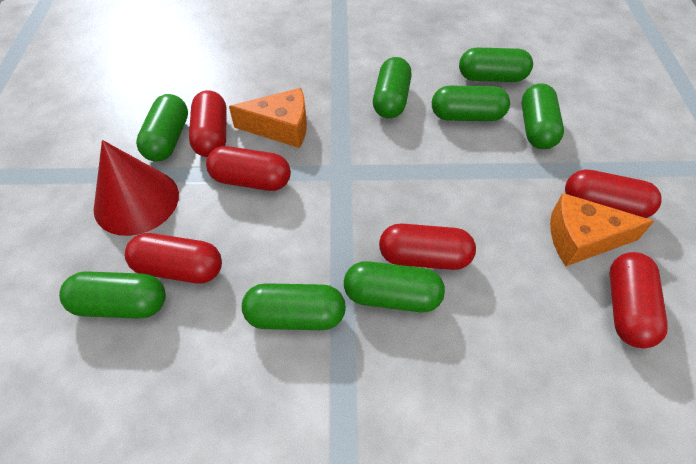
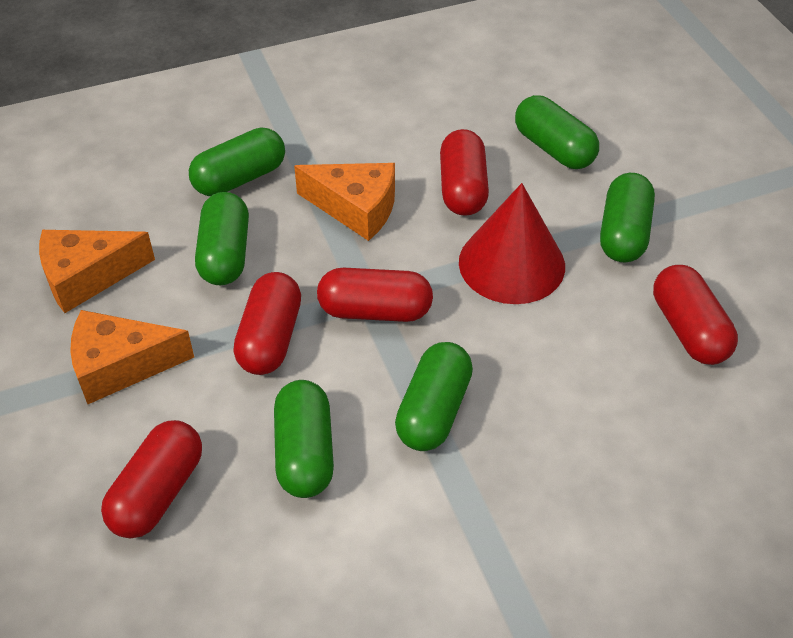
green capsule: 8 -> 6
orange cheese: 2 -> 3
red capsule: 6 -> 5

